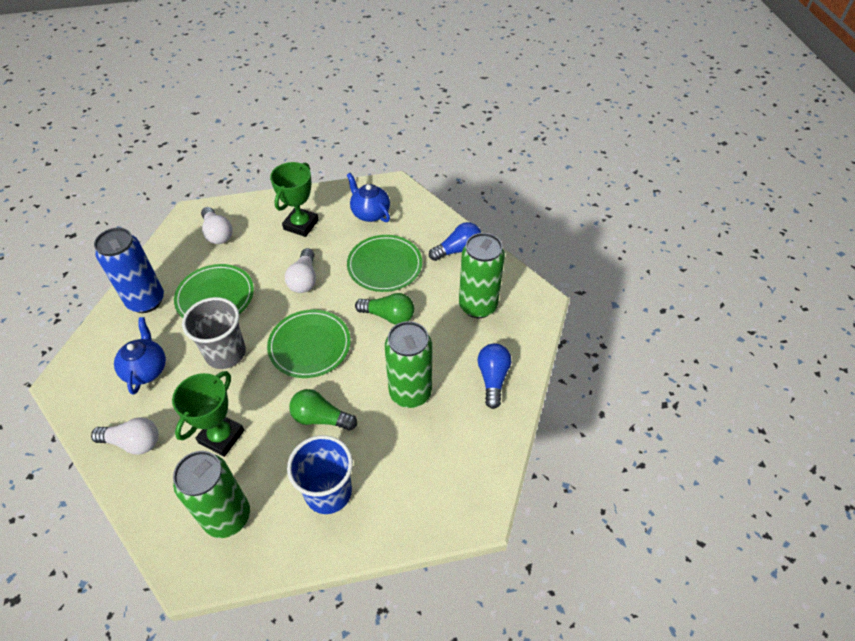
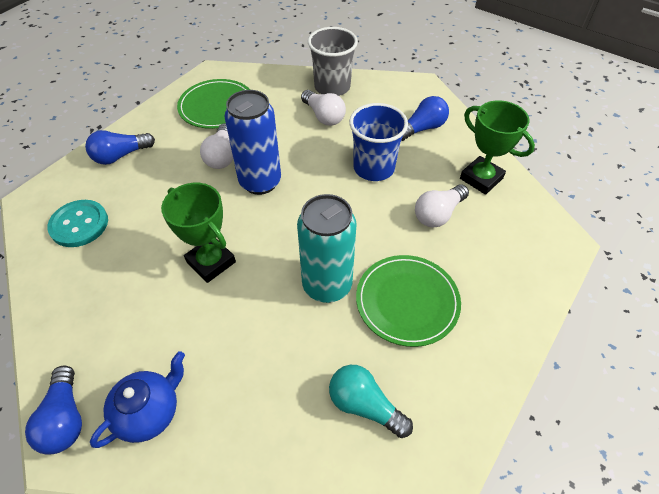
blue light bulb: 2 -> 3
blue teapot: 2 -> 1
green can: 3 -> 0
green light bulb: 2 -> 0
green plate: 3 -> 2
turquoise button: 0 -> 1
turquoise can: 0 -> 1
turquoise light bulb: 0 -> 1

